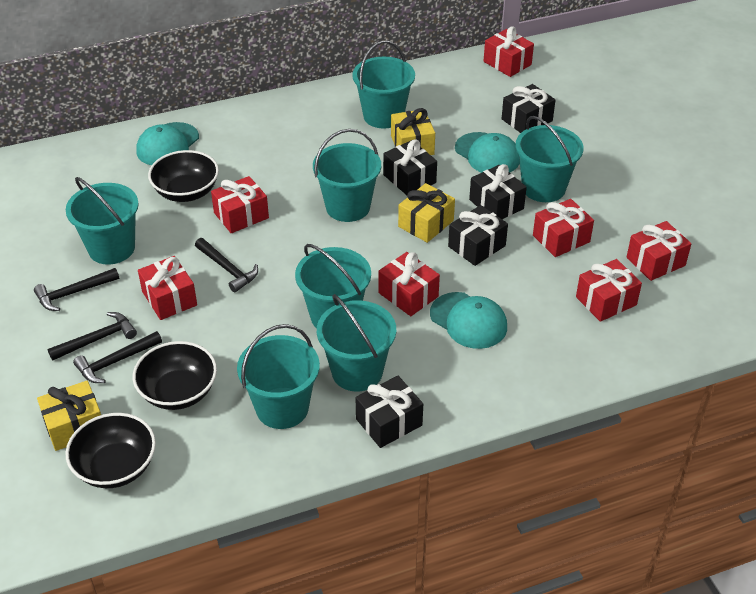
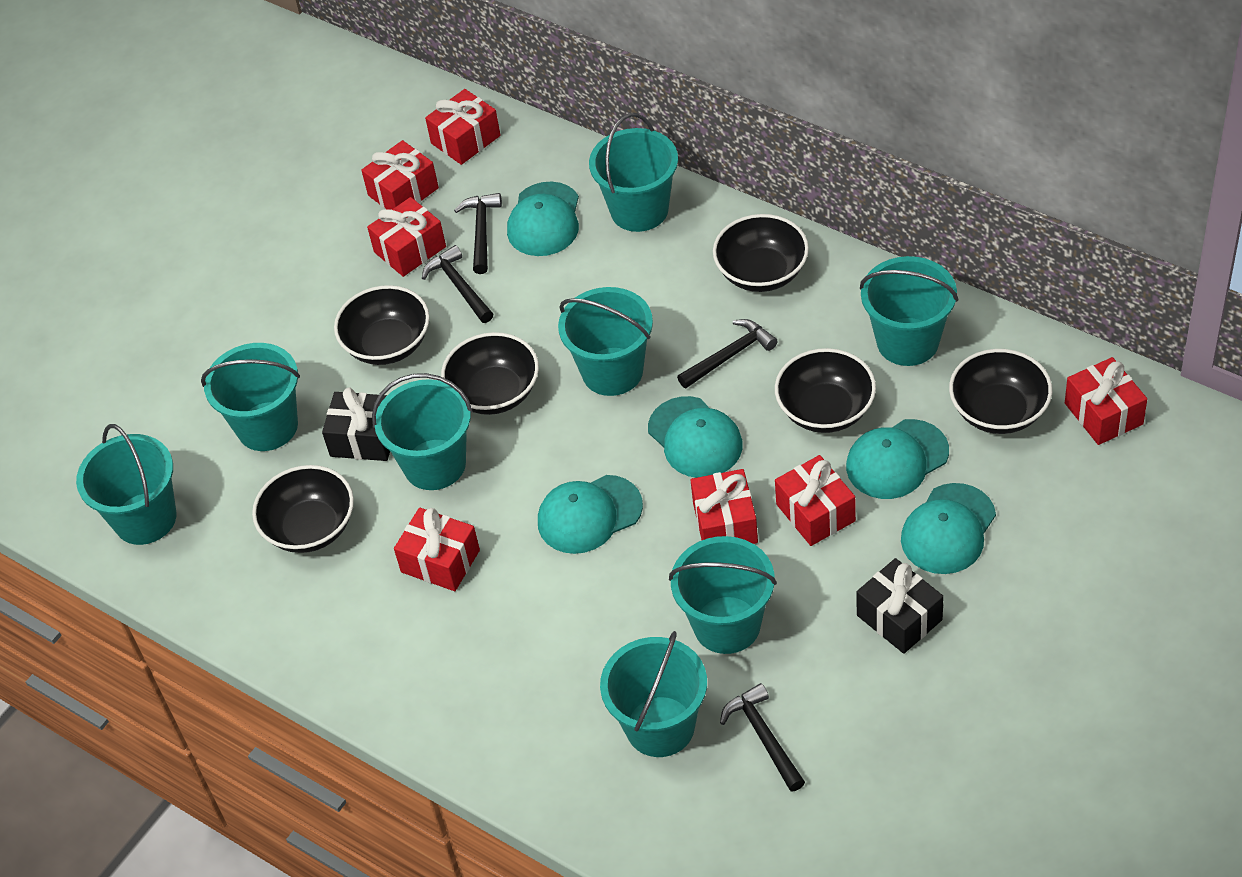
black bowl: 3 -> 6
black gift: 5 -> 2
turquoise bucket: 7 -> 8
turquoise cap: 3 -> 5
yellow gift: 3 -> 0

